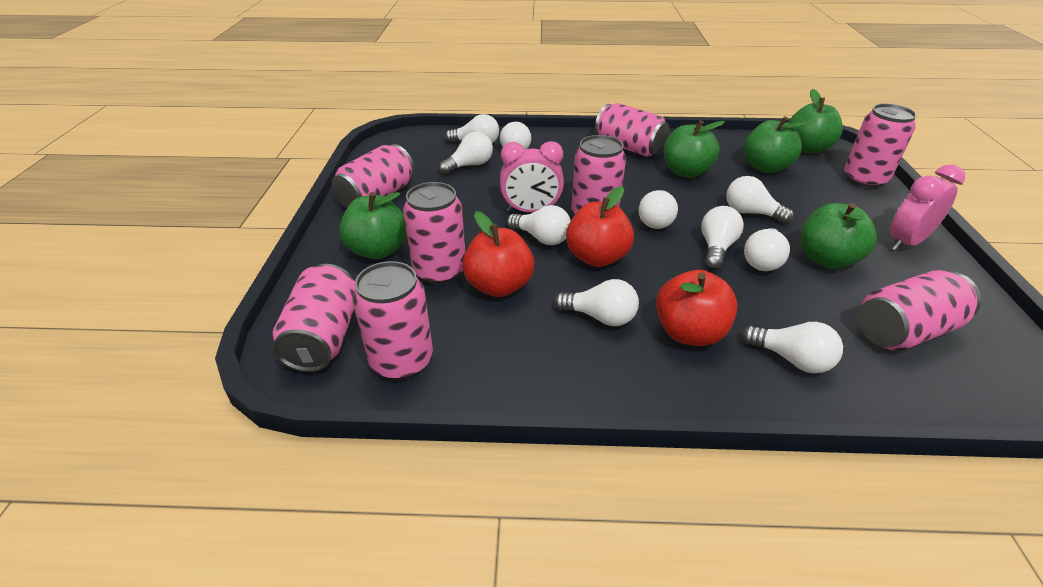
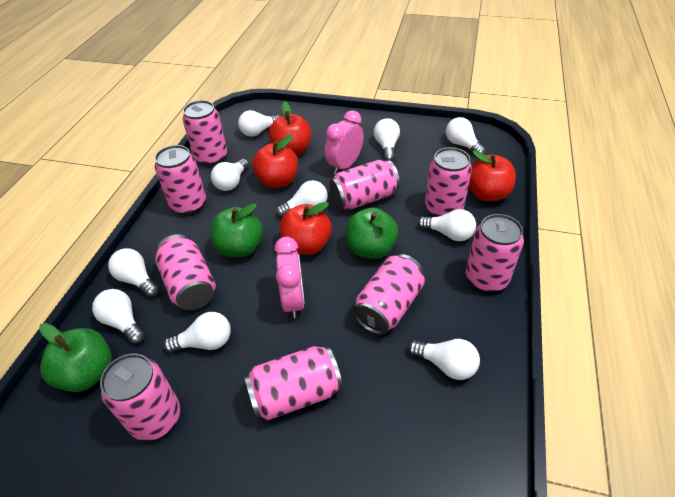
green apple: 5 -> 3
pink can: 8 -> 9
red apple: 3 -> 4

